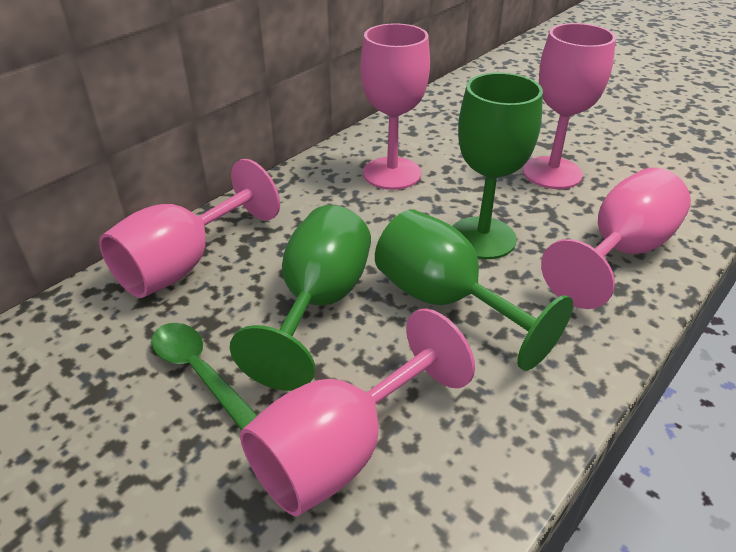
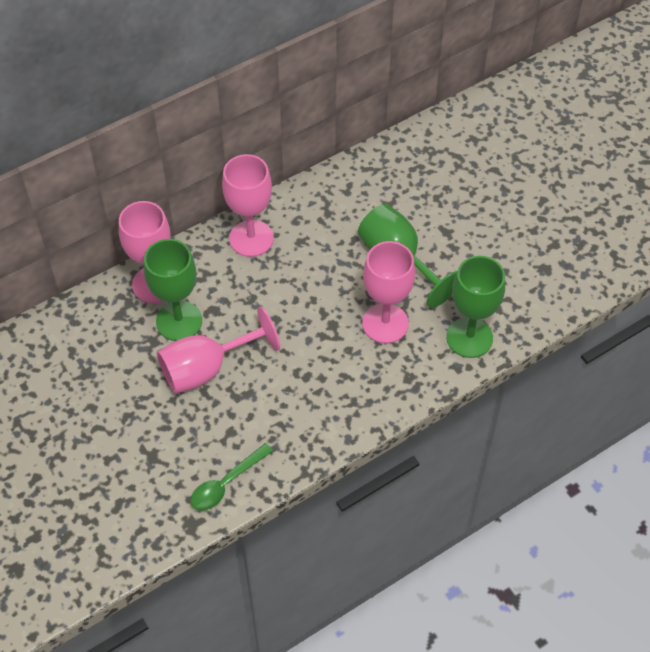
pink goblet: 5 -> 4

